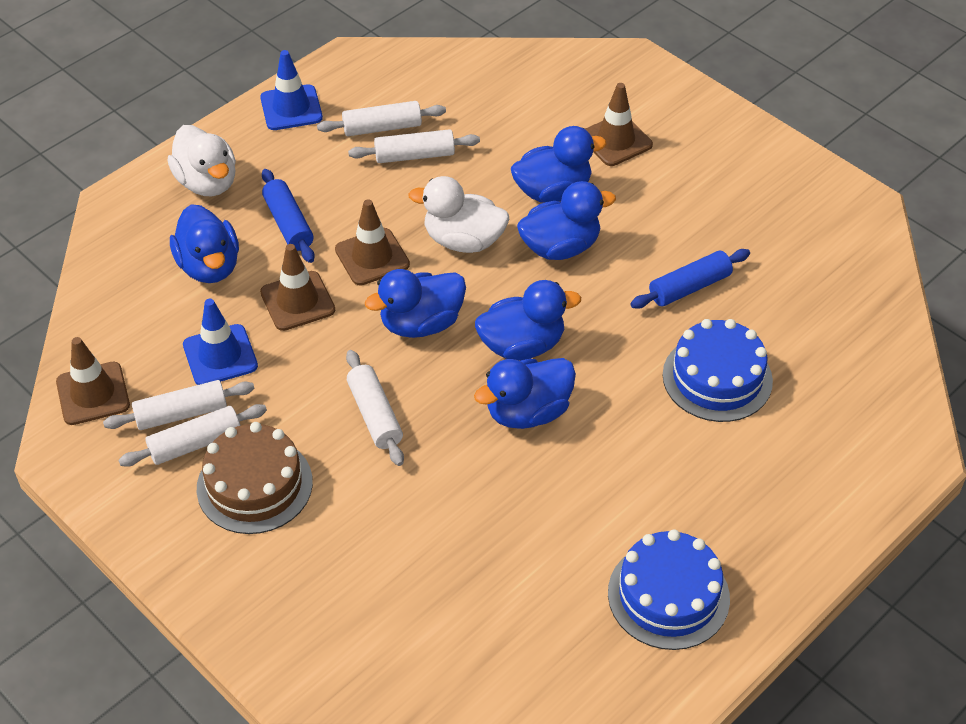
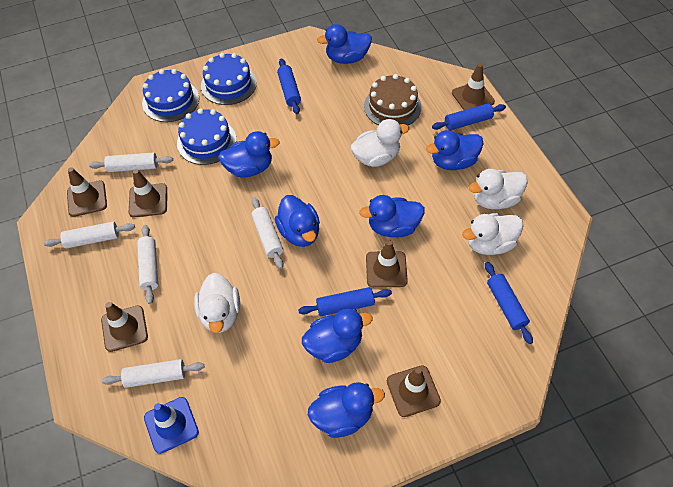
blue cake: 2 -> 3
blue duck: 6 -> 7
blue rolling pin: 2 -> 4
blue traffic cone: 2 -> 1
brown traffic cone: 4 -> 6
white duck: 2 -> 4

